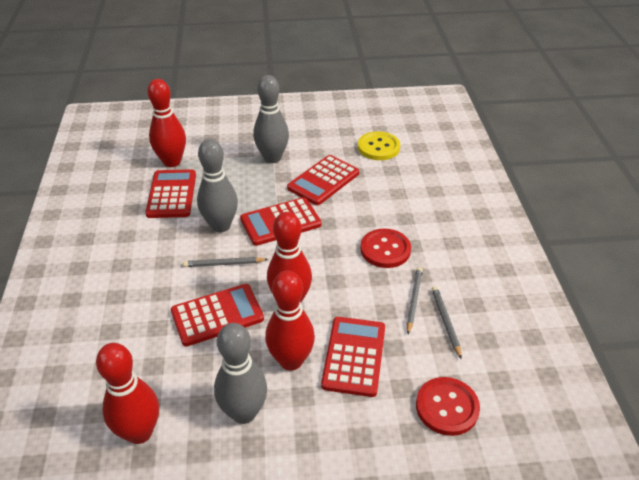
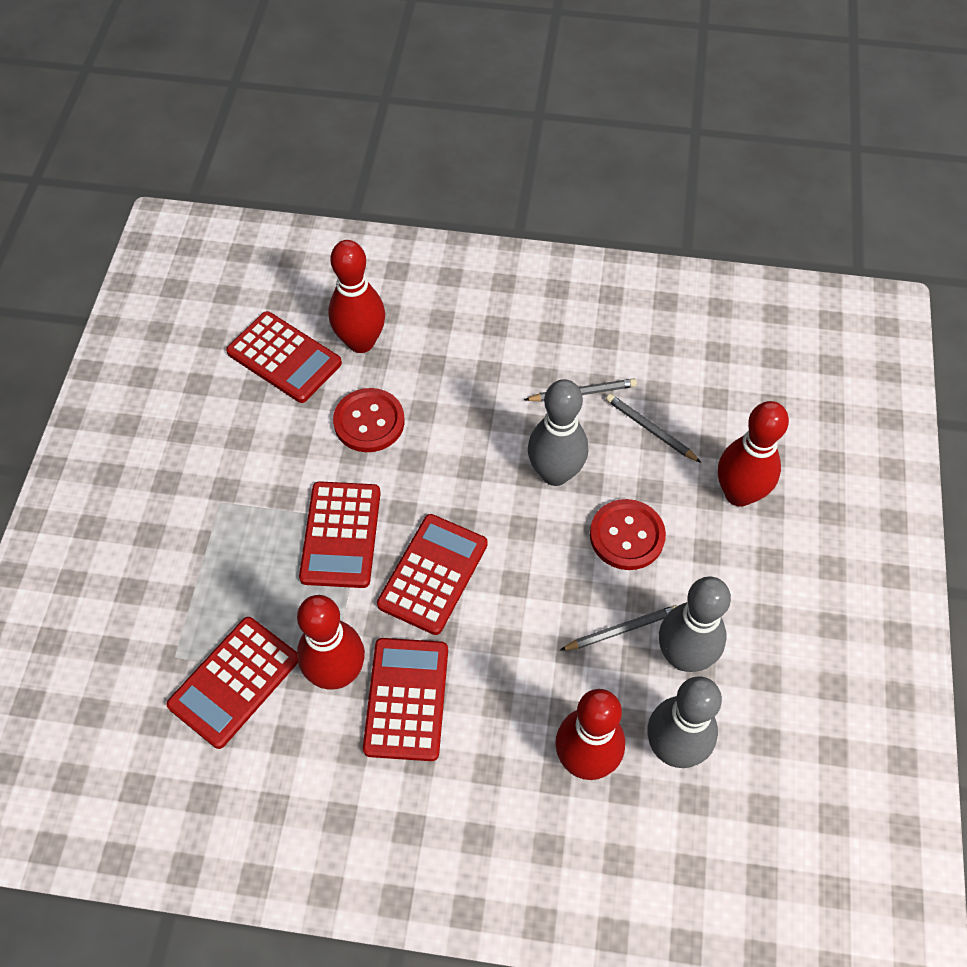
yellow button: 1 -> 0

